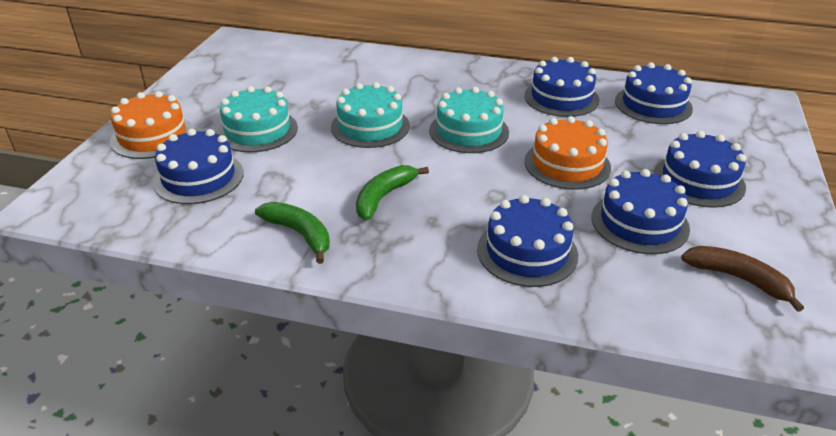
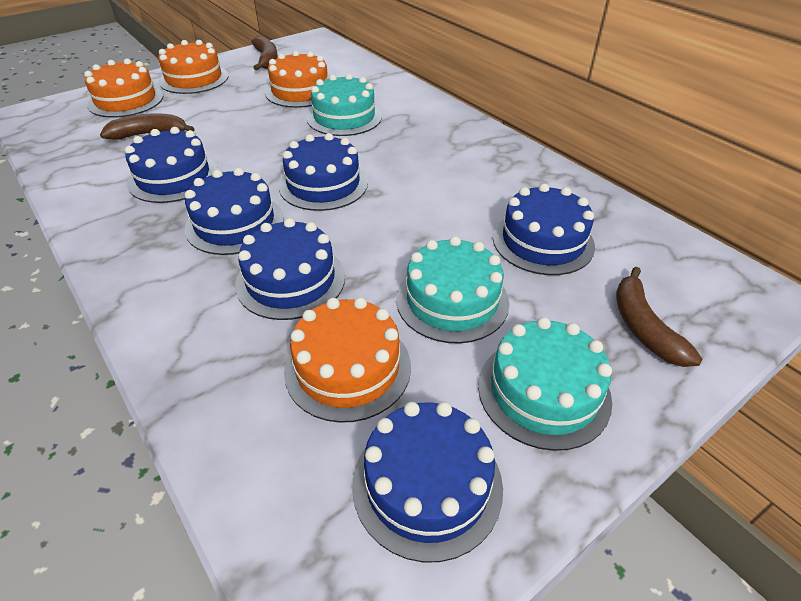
brown banana: 1 -> 3
green banana: 2 -> 0
orange cake: 2 -> 4

